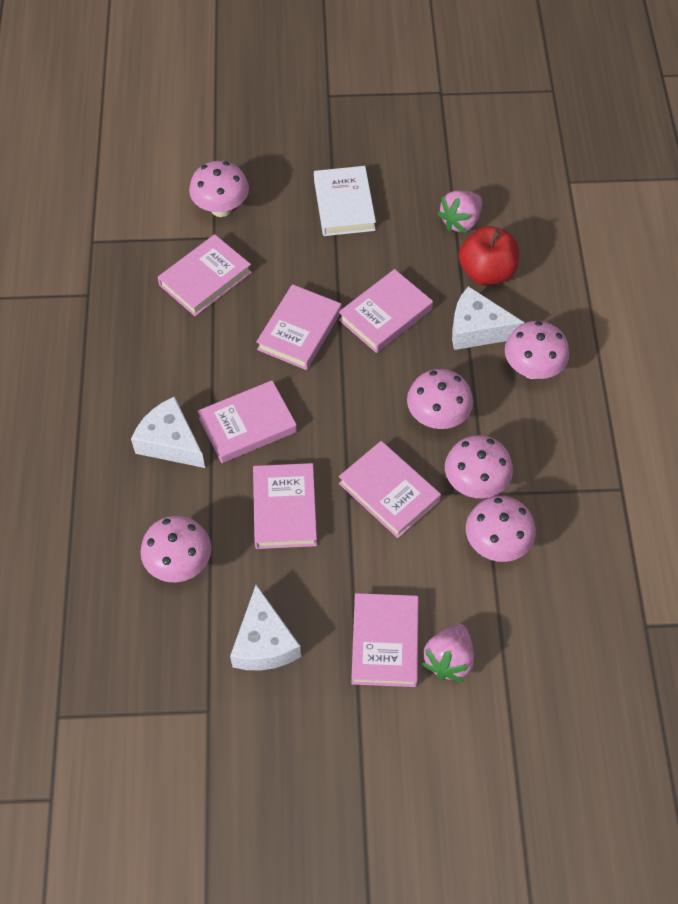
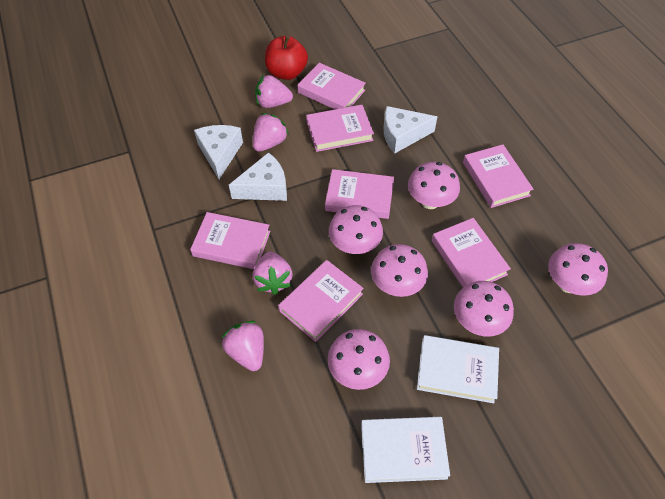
pink strawberry: 2 -> 4
white book: 1 -> 2

